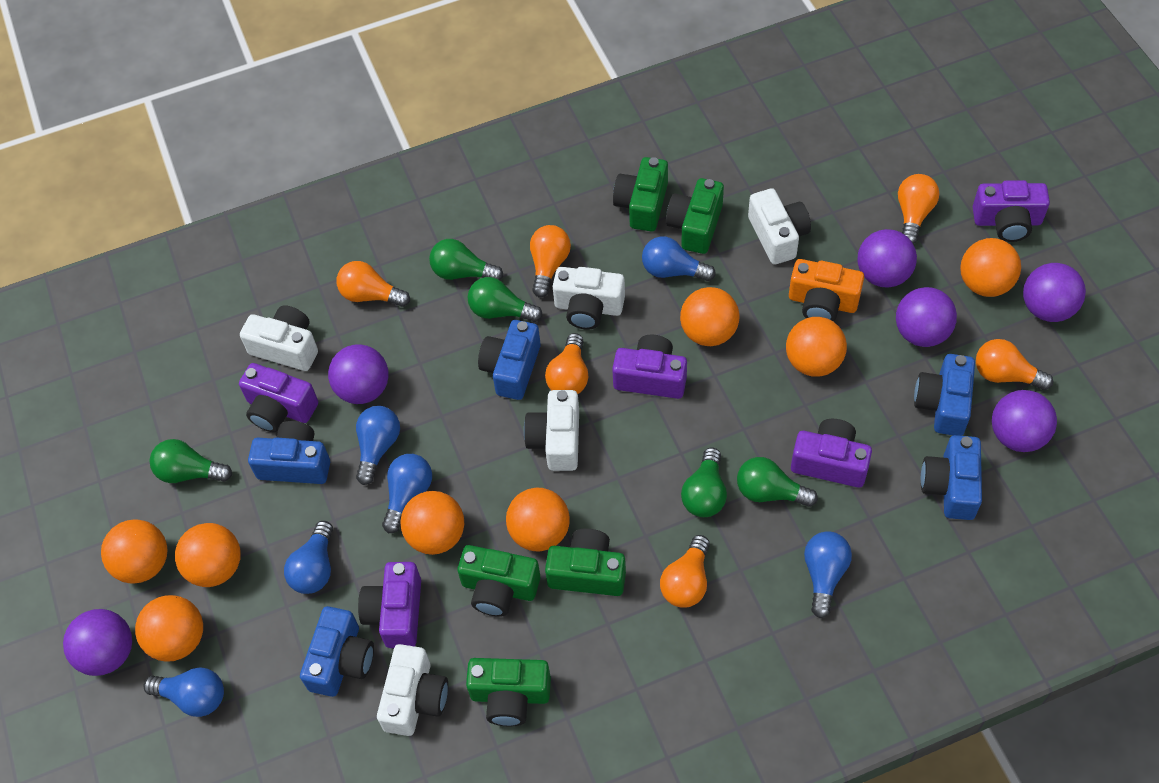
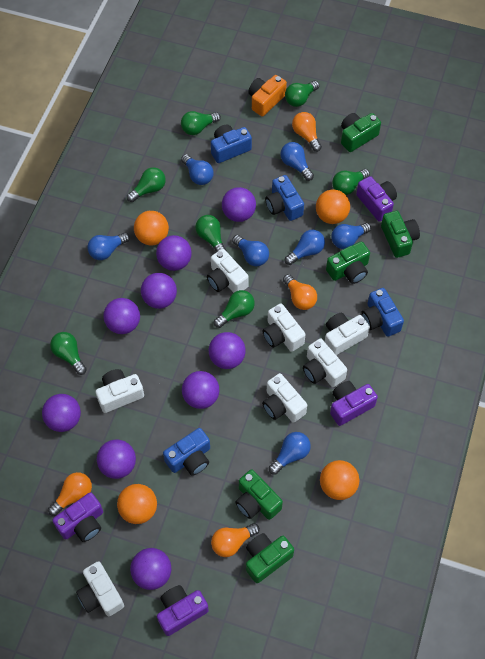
blue camera: 5 -> 4
blue light bulb: 6 -> 7
green light bulb: 5 -> 7
orange ball: 8 -> 4
orange light bulb: 6 -> 4
purple ball: 6 -> 9
purple camera: 5 -> 4
white camera: 5 -> 7

